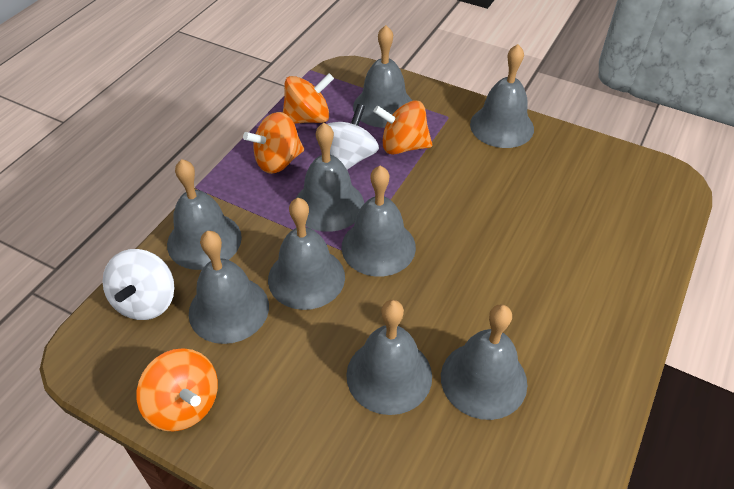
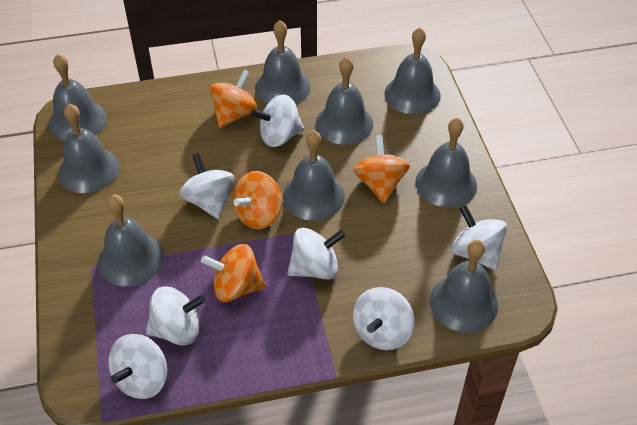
white spinning top: 2 -> 7

